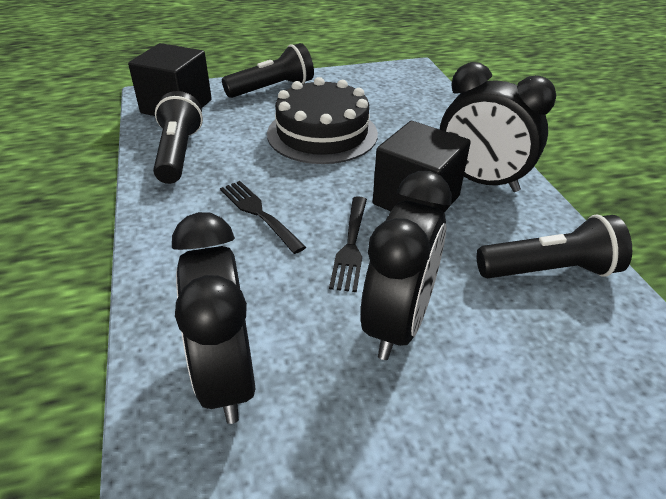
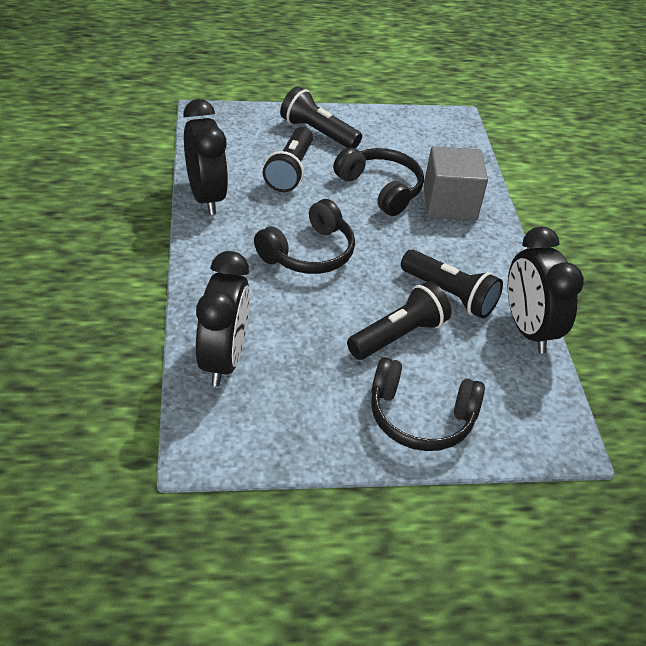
black cake: 1 -> 0
black cube: 2 -> 0
black flashlight: 3 -> 4
black fork: 2 -> 0
black headphones: 0 -> 3
grey cube: 0 -> 1

